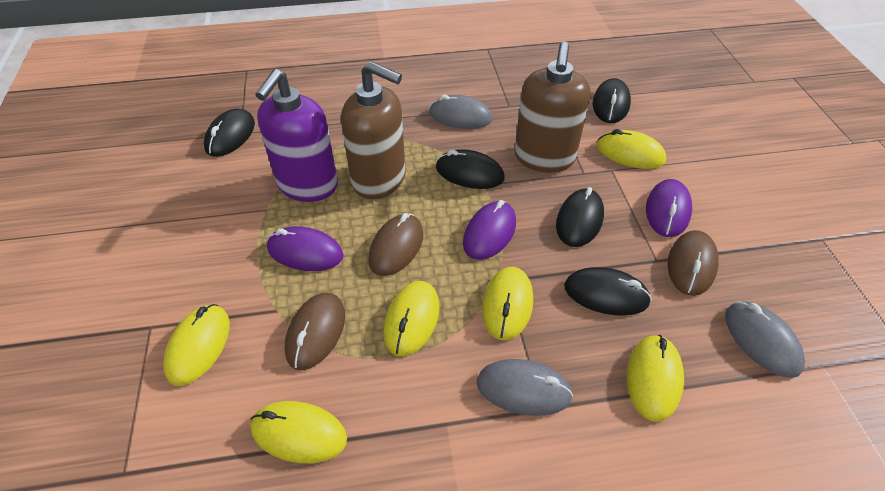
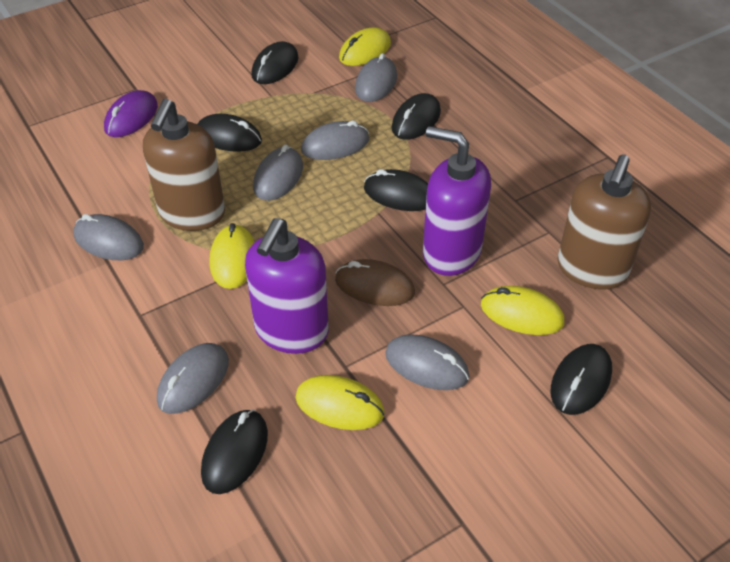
black mouse: 5 -> 6
brown mouse: 3 -> 1
grey mouse: 3 -> 6
purple mouse: 3 -> 1
purple soap dispenser: 1 -> 2
yellow mouse: 6 -> 4

